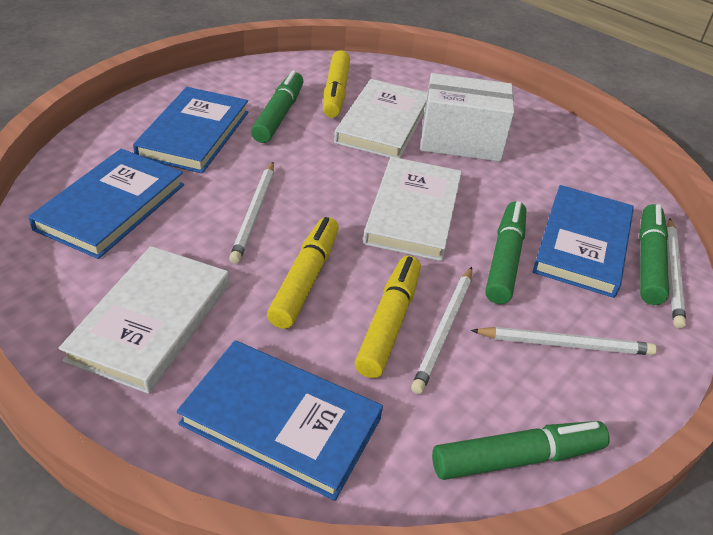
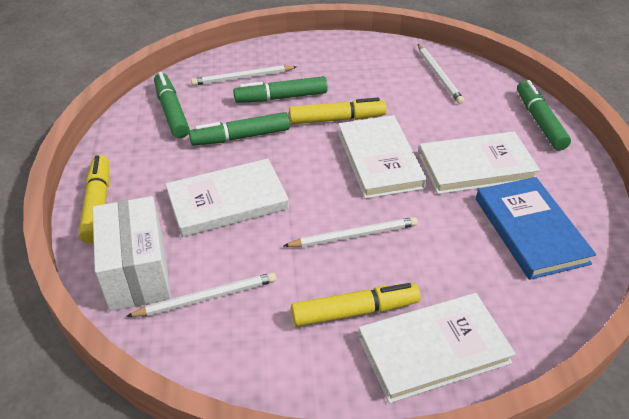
blue book: 4 -> 1
white book: 3 -> 4

